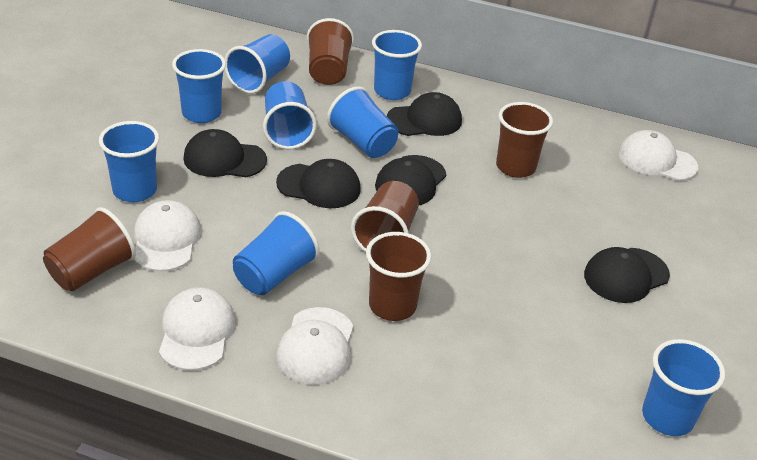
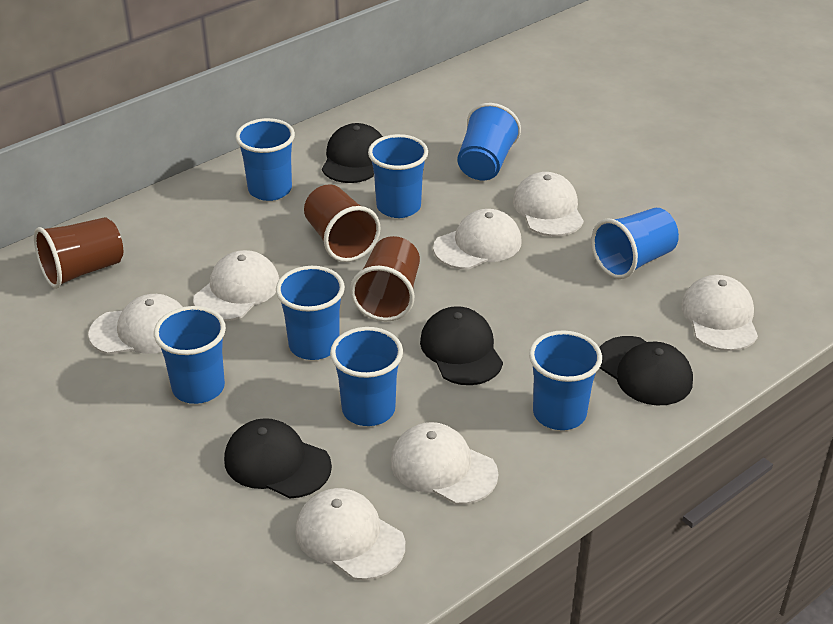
black cap: 5 -> 4
brown cup: 5 -> 3
white cap: 4 -> 7

